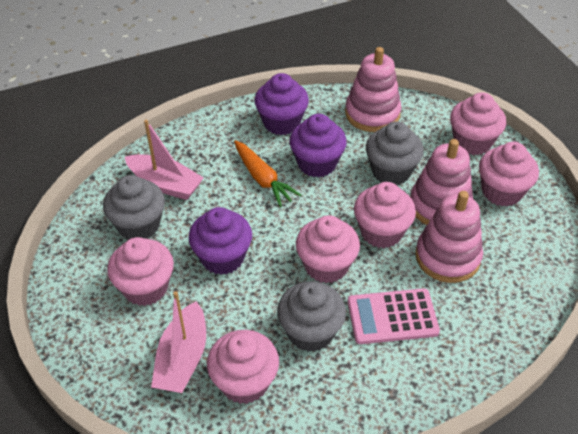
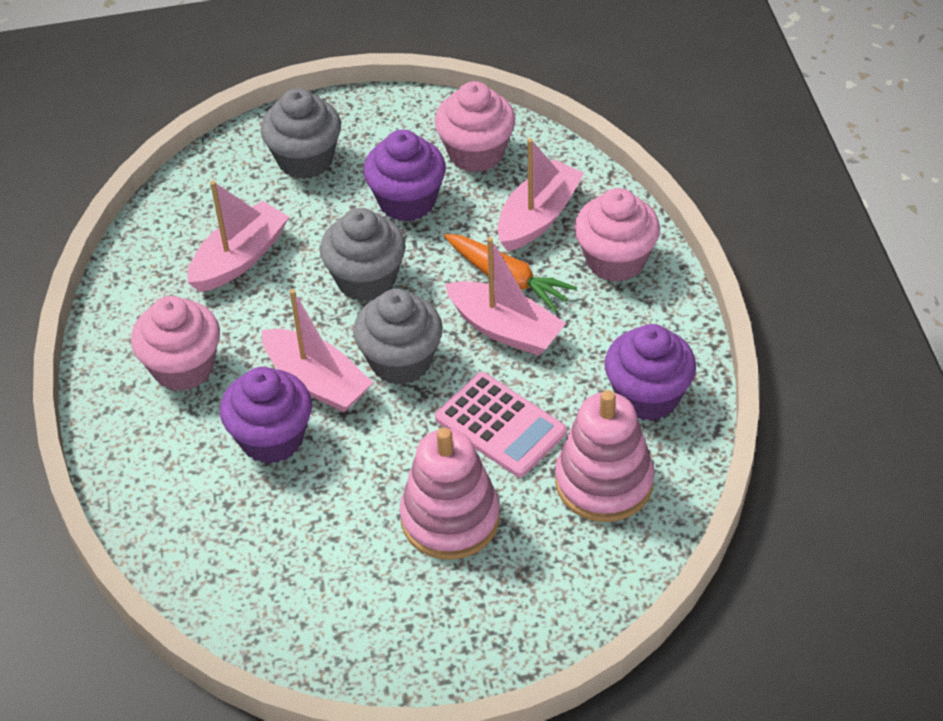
pink boat: 2 -> 4
pink cupcake: 6 -> 3
pink stacking toy: 3 -> 2

